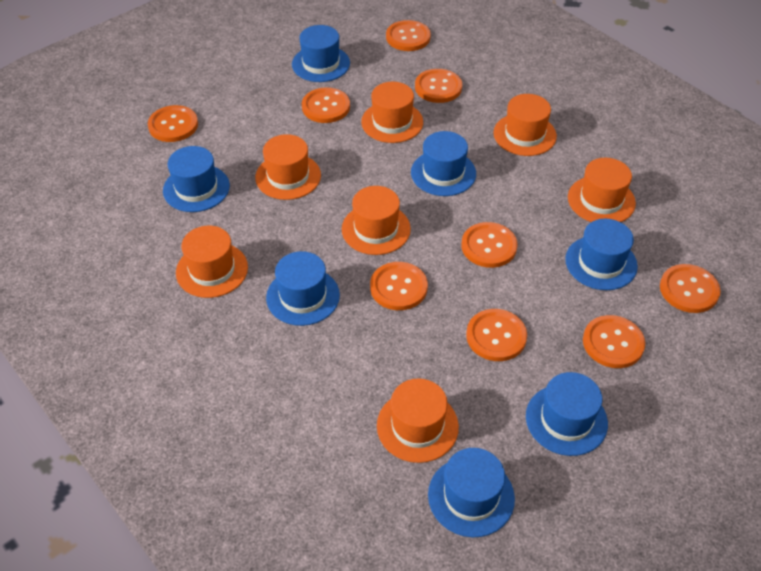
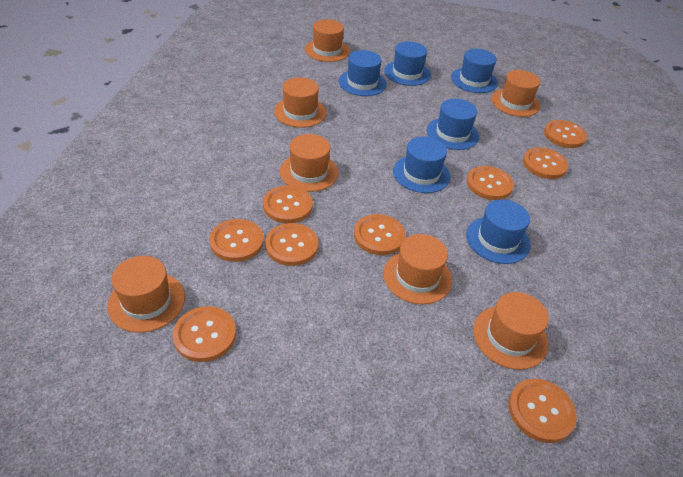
blue hat: 7 -> 6

